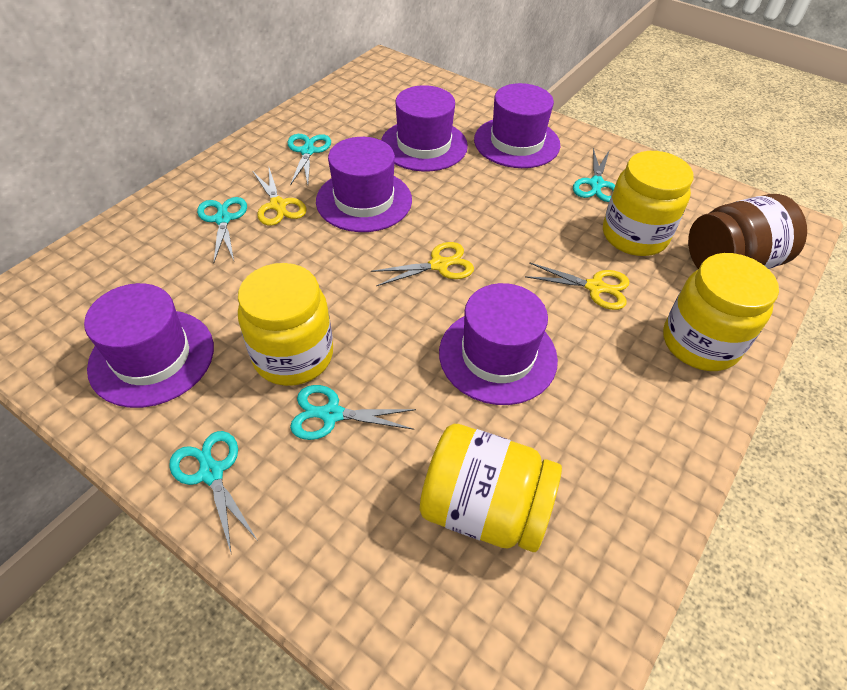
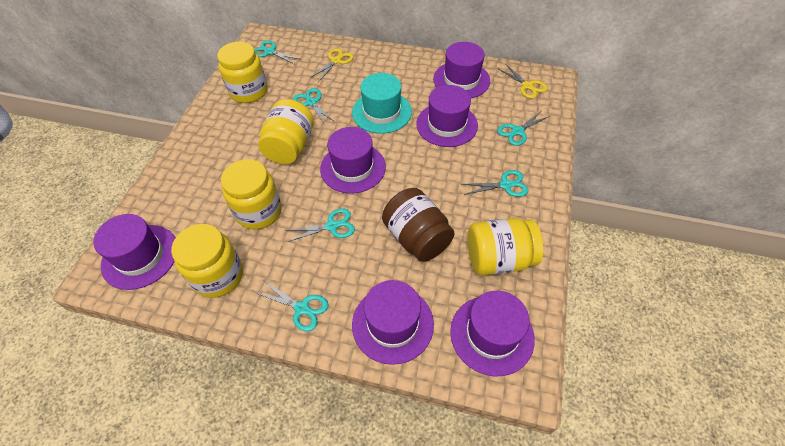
purple hat: 5 -> 6
turquoise hat: 0 -> 1
turquoise scissors: 5 -> 6
yellow jar: 4 -> 5
yellow scissors: 3 -> 2

